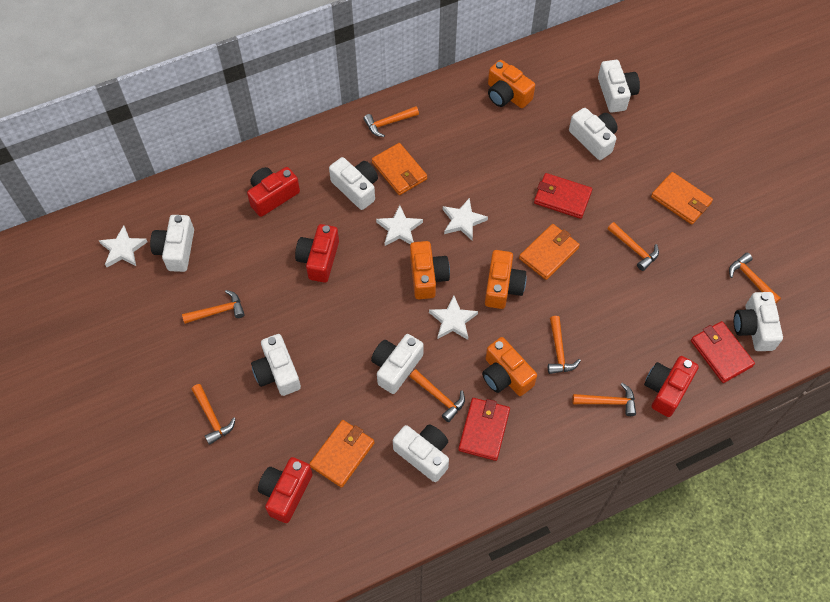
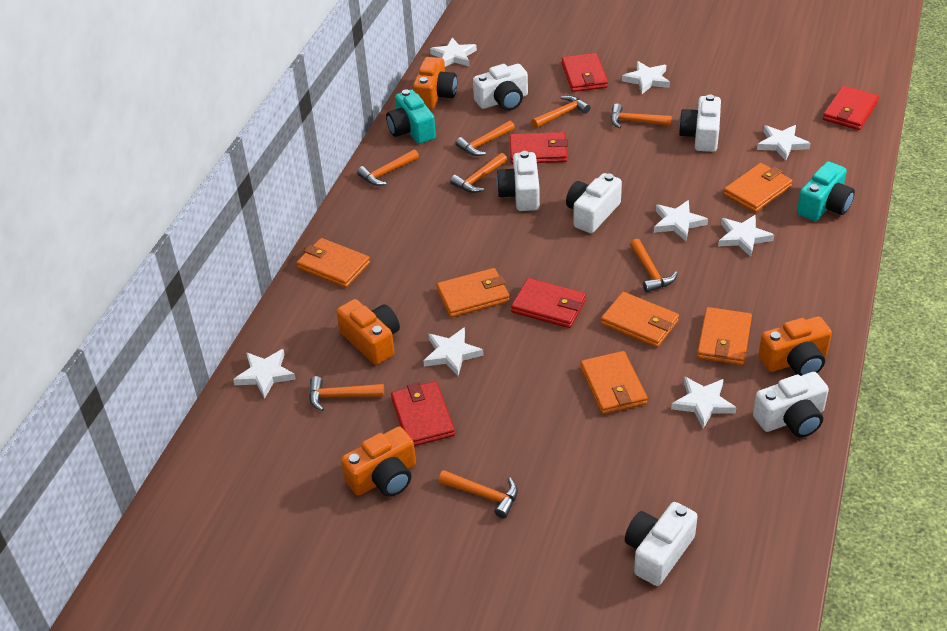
orange wallet: 4 -> 6
red camera: 4 -> 0
red wallet: 3 -> 5
turquoise camera: 0 -> 2
white camera: 8 -> 6
white star: 4 -> 8

